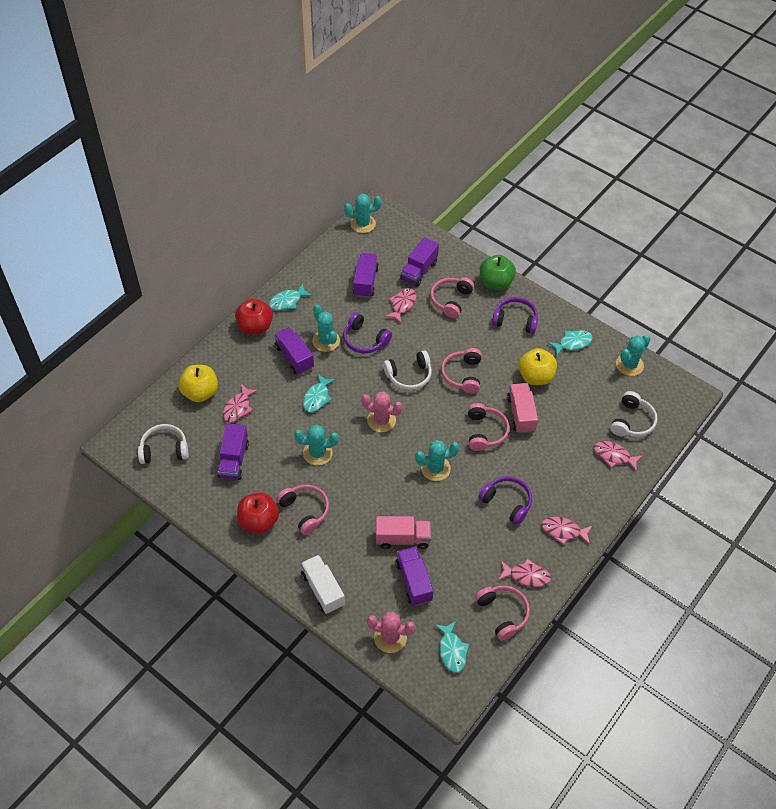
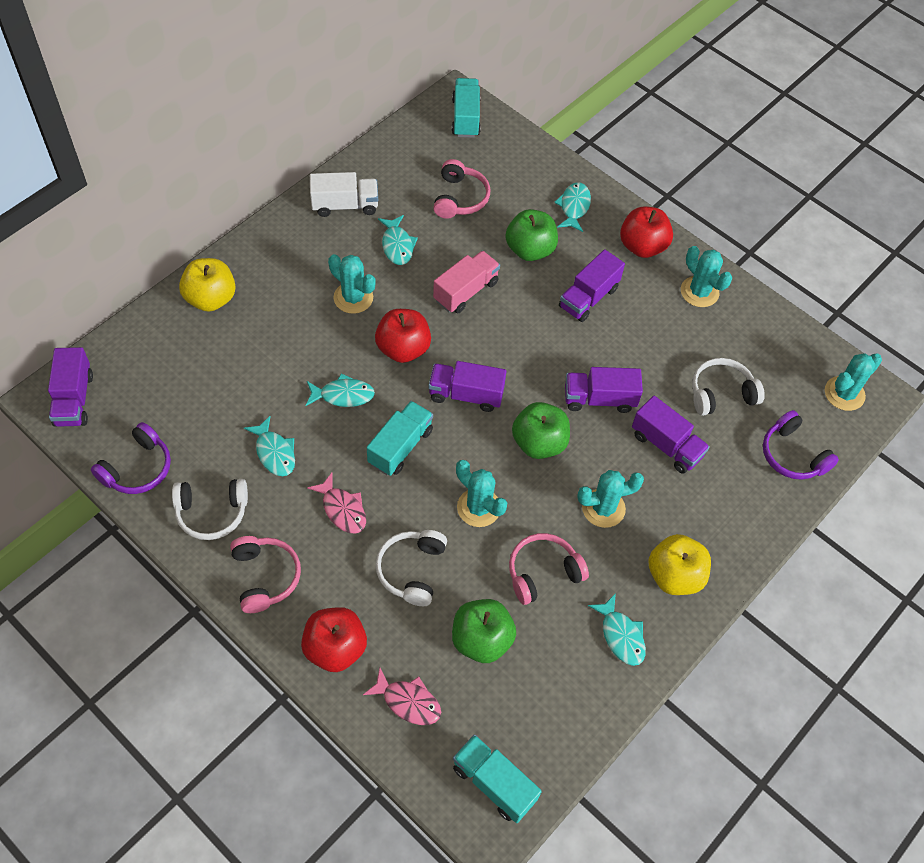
green apple: 1 -> 3
pink cactus: 2 -> 0
pink fish: 5 -> 2
pink headphones: 5 -> 3
pink truck: 2 -> 1
purple headphones: 3 -> 2
red apple: 2 -> 3
turquoise fish: 4 -> 5
turquoise truck: 0 -> 3

